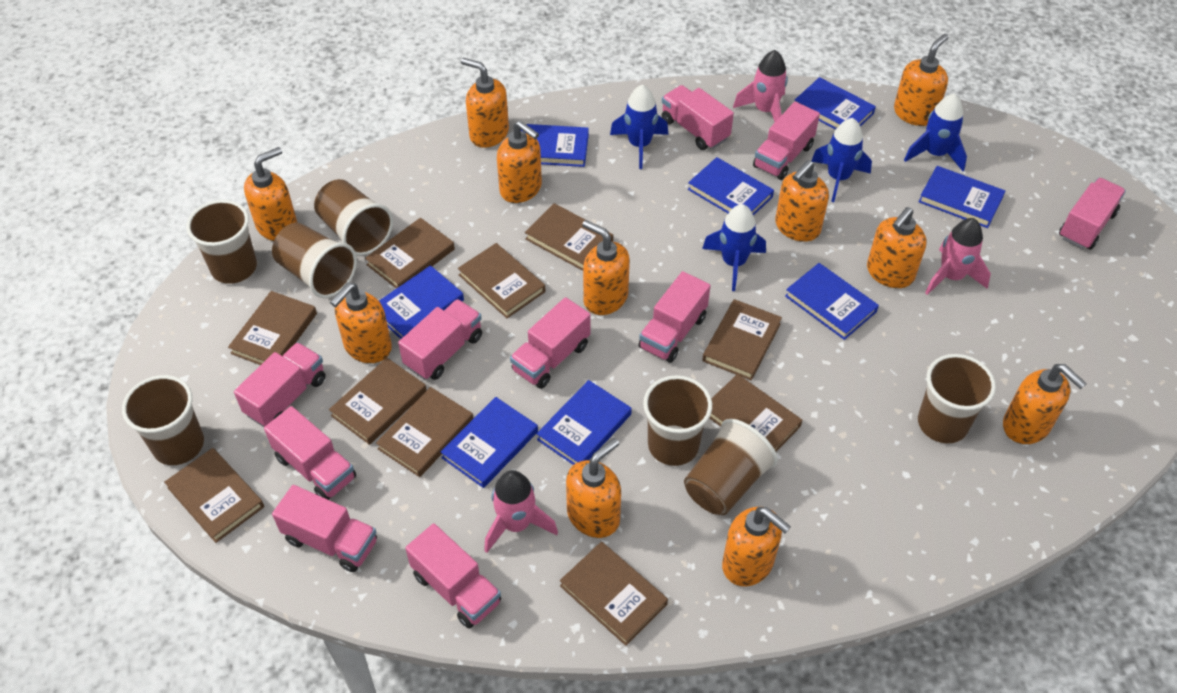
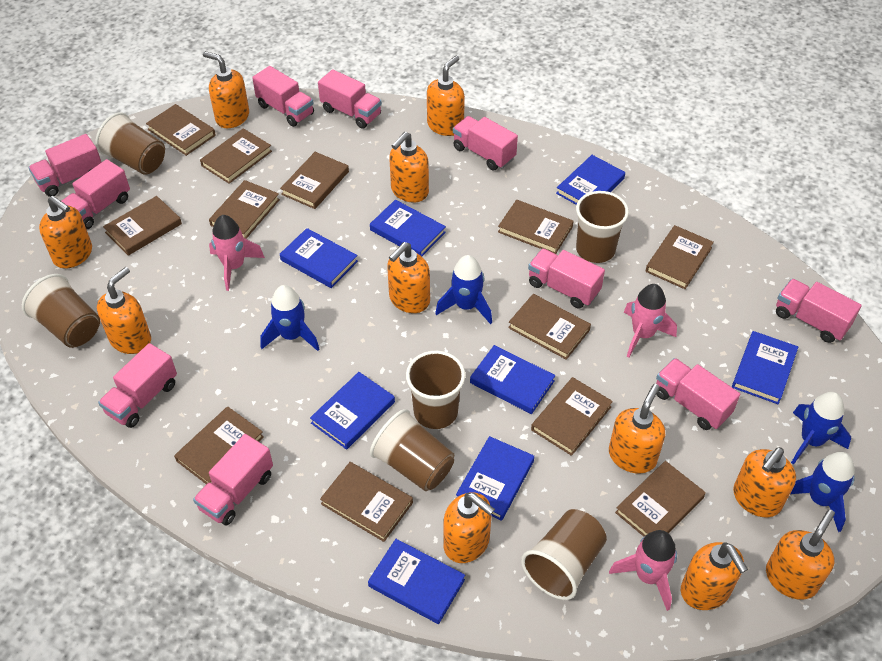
brown book: 10 -> 12
brown cup: 7 -> 6

